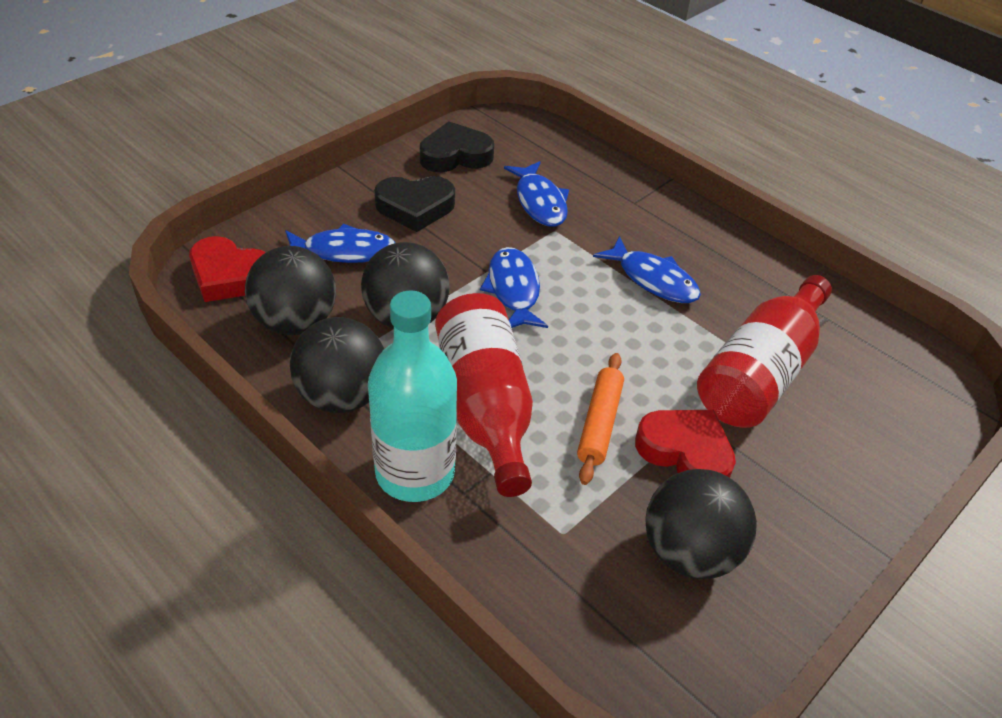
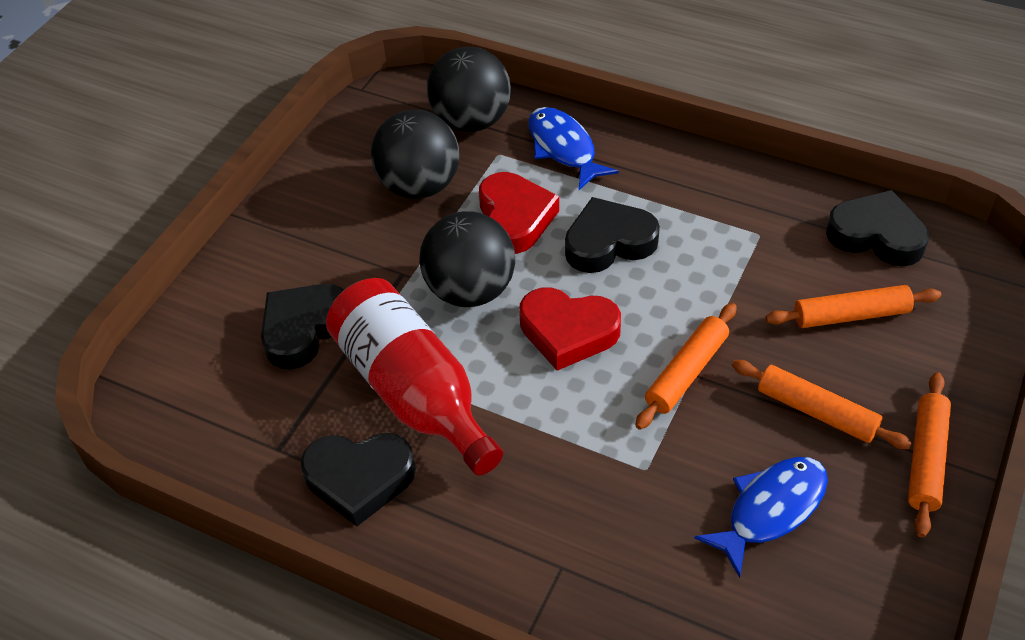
black ball: 4 -> 3
black heart: 2 -> 4
blue fish: 4 -> 2
orange rolling pin: 1 -> 4
red bottle: 2 -> 1
turquoise bottle: 1 -> 0

